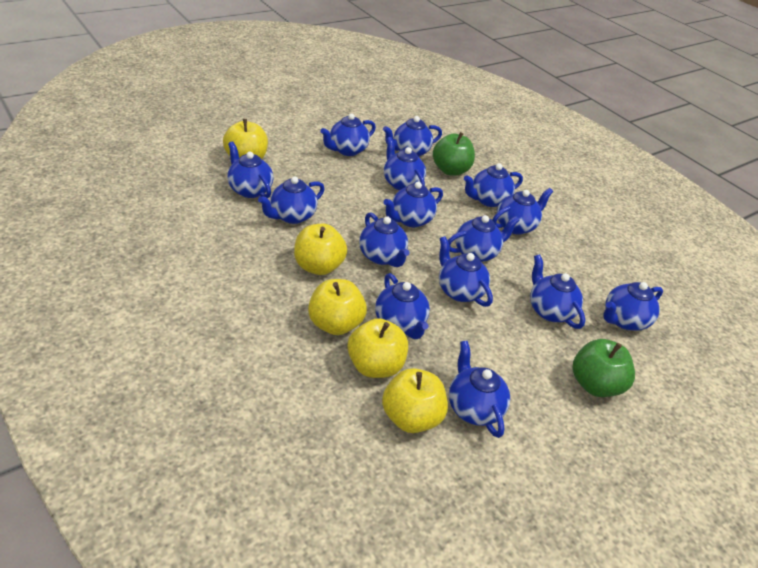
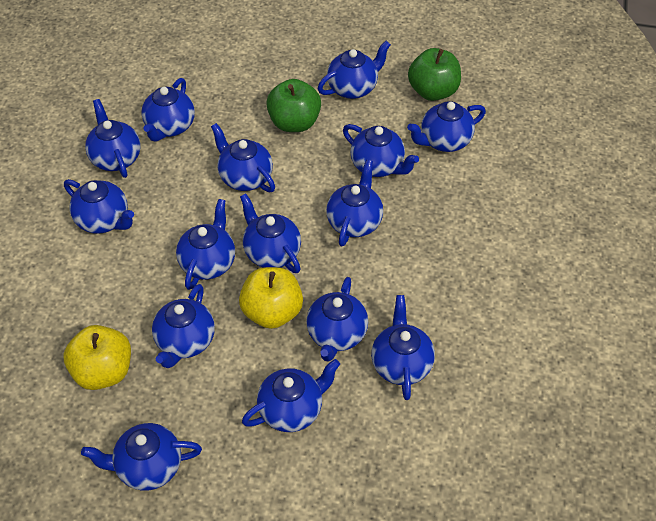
yellow apple: 5 -> 2

